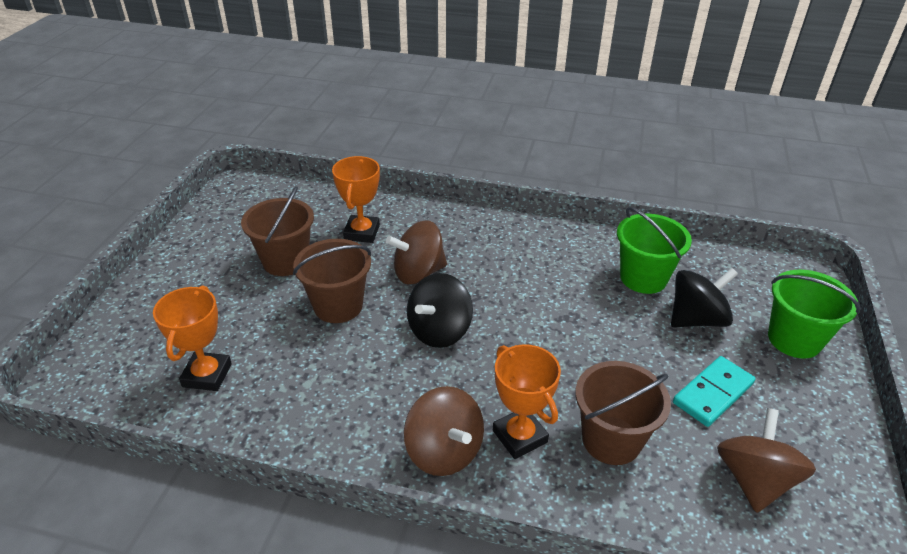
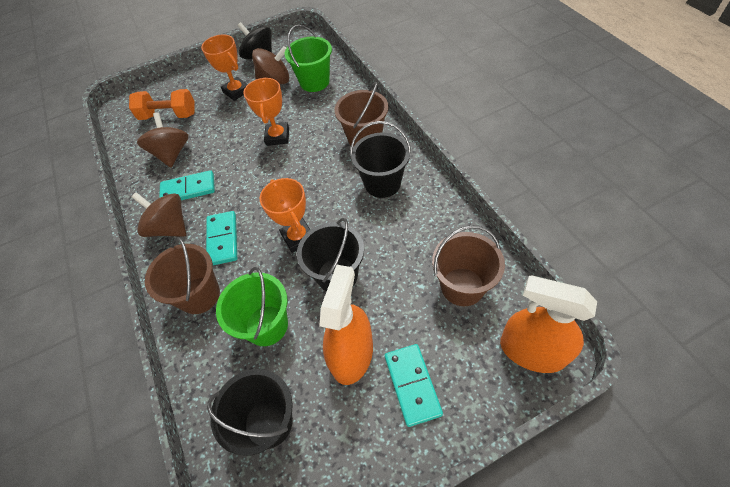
black bucket: 0 -> 3
black spinning top: 2 -> 1
orange dumbbell: 0 -> 1
orange spray bottle: 0 -> 2
turquoise domino: 1 -> 3

